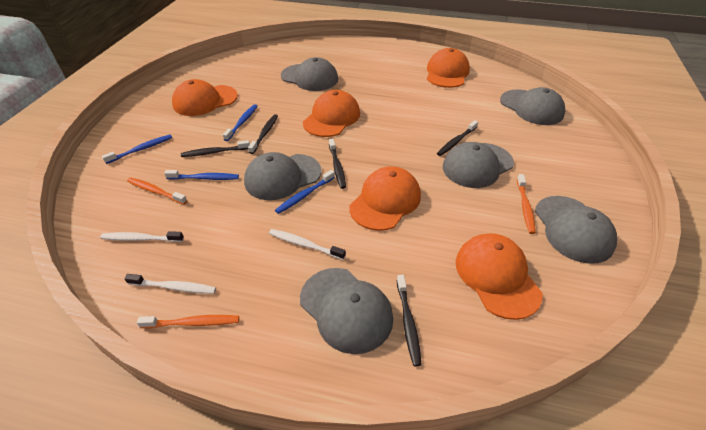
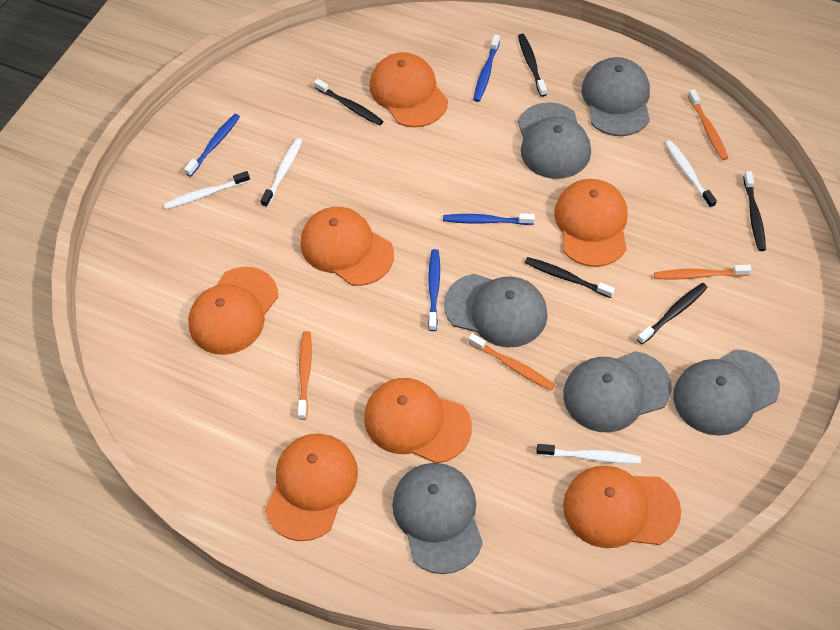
orange cap: 5 -> 7
orange toothbrush: 3 -> 4
white toothbrush: 3 -> 4

